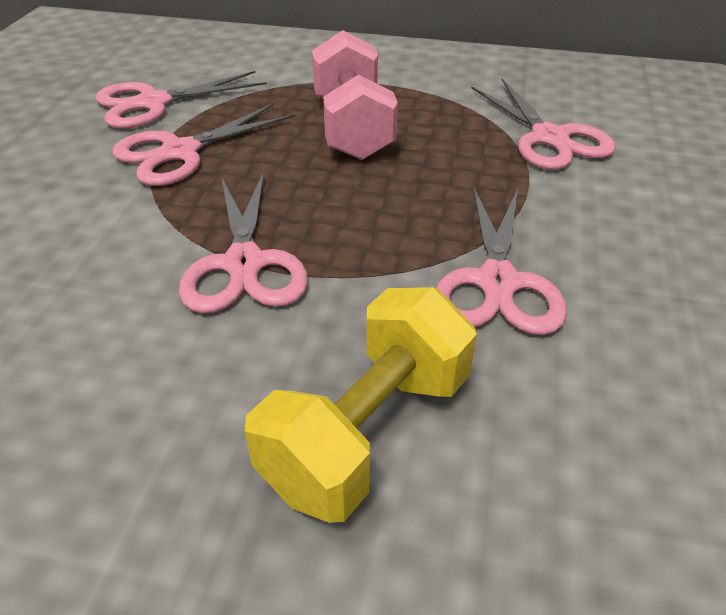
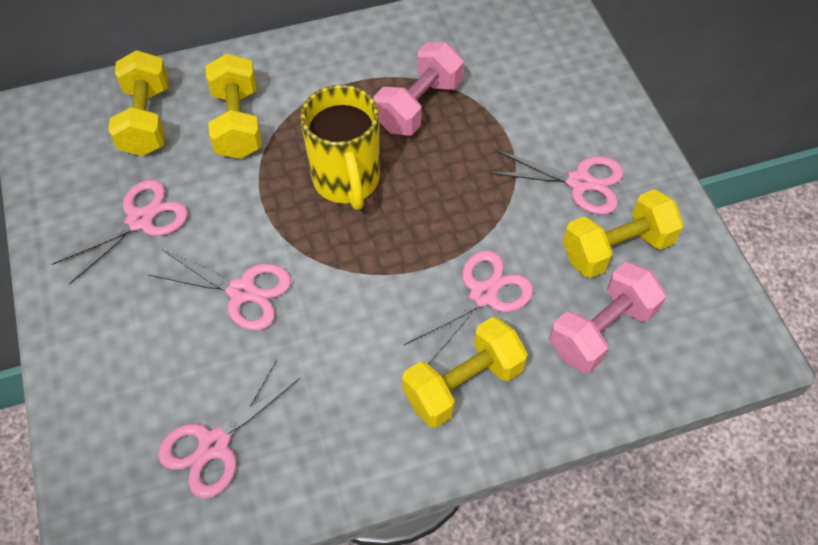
pink dumbbell: 1 -> 2
yellow dumbbell: 1 -> 4
yellow mug: 0 -> 1

